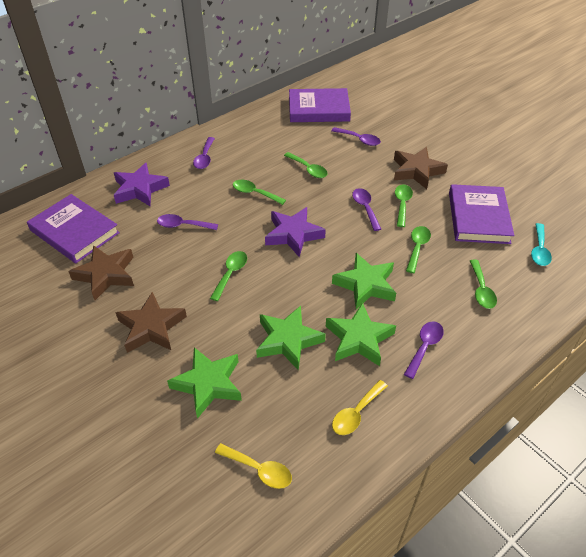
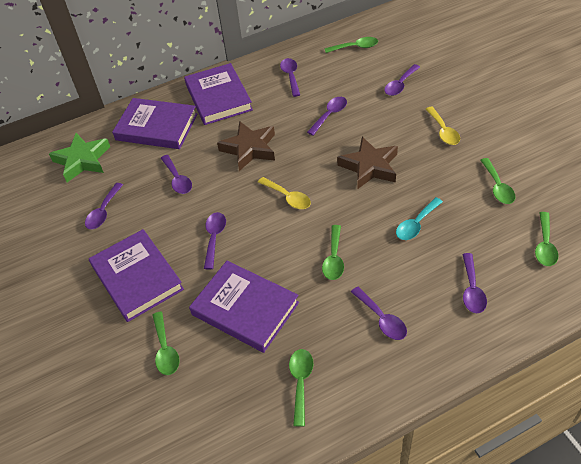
brown star: 3 -> 2
green star: 4 -> 1
purple book: 3 -> 4
purple spoon: 5 -> 8
purple star: 2 -> 0

